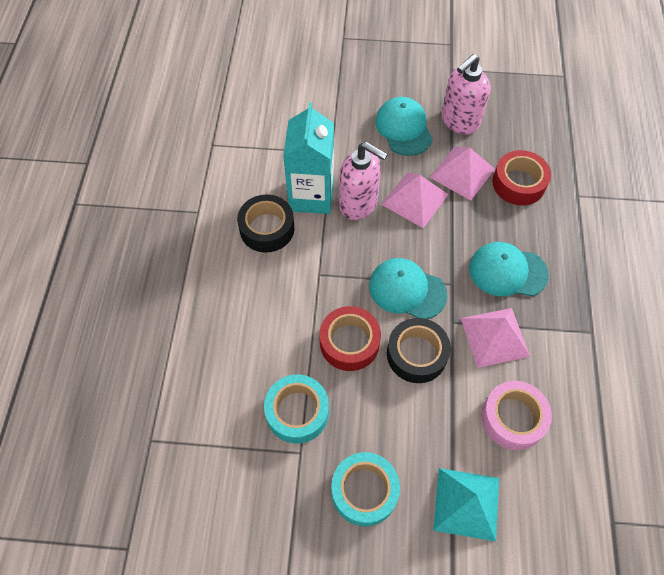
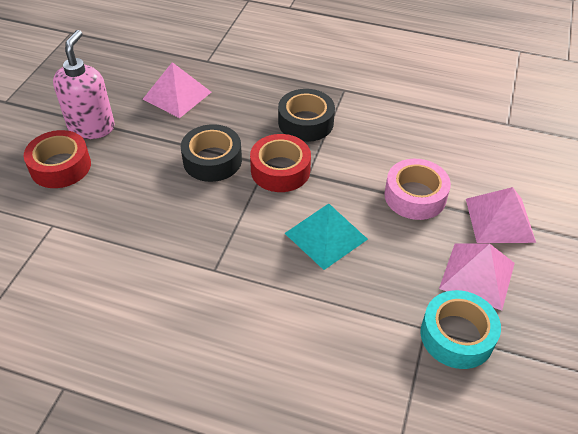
pink soap dispenser: 2 -> 1
turquoise cap: 3 -> 0
turquoise carton: 1 -> 0
turquoise tape: 2 -> 1

